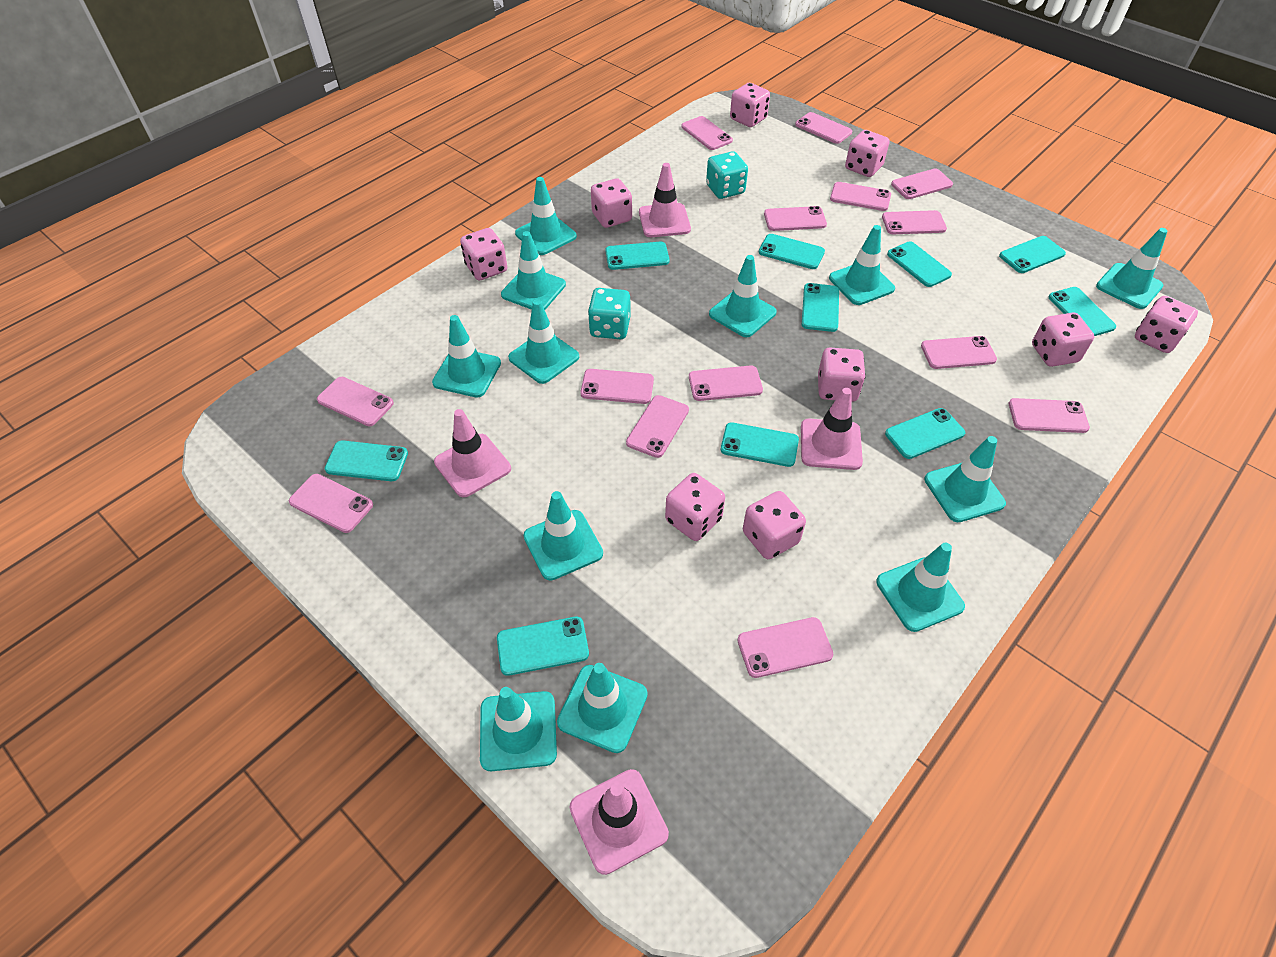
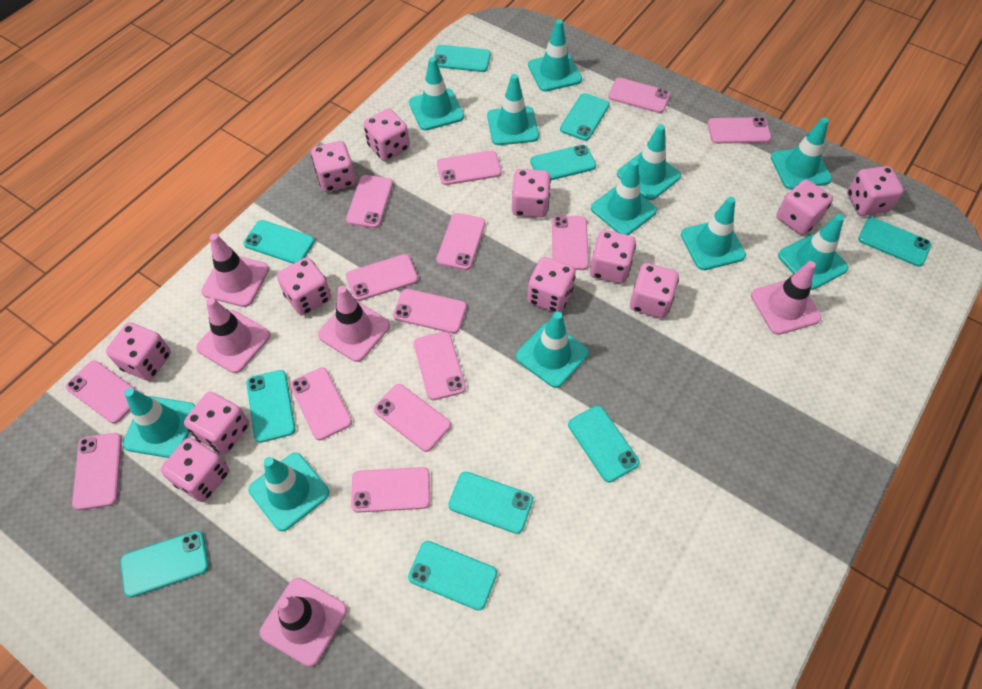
pink dice: 9 -> 12
pink traffic cone: 4 -> 5
turquoise dice: 2 -> 0
turquoise traffic cone: 12 -> 11

